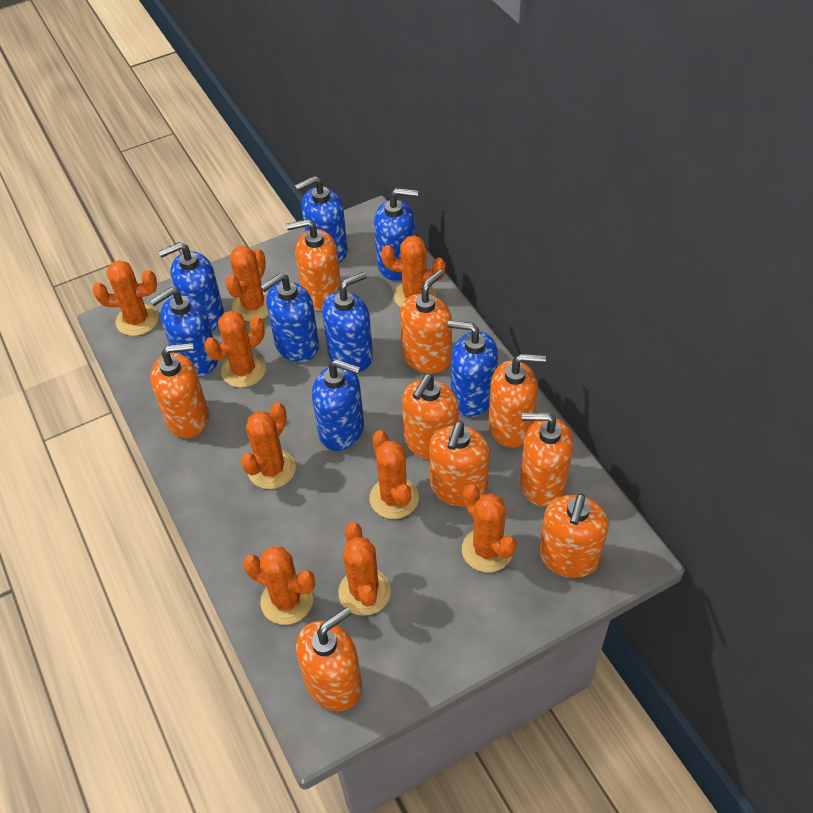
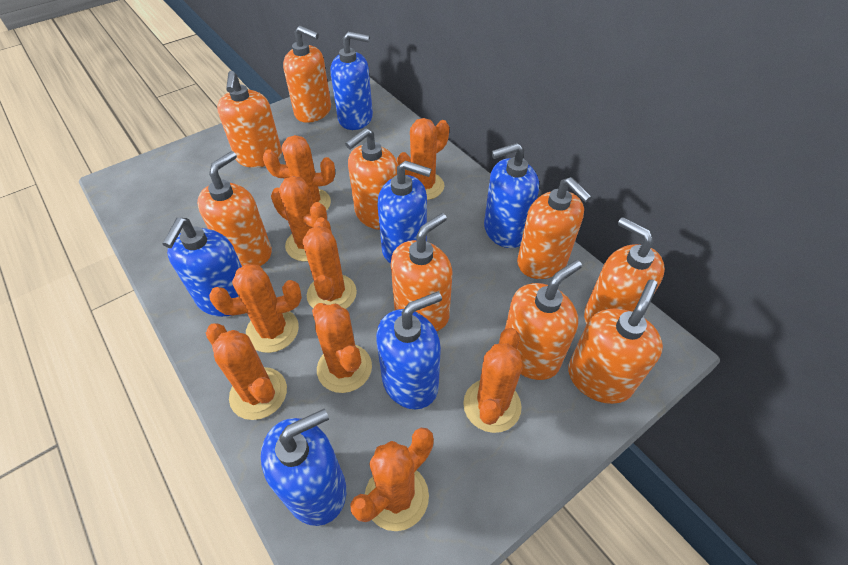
blue soap dispenser: 8 -> 6

